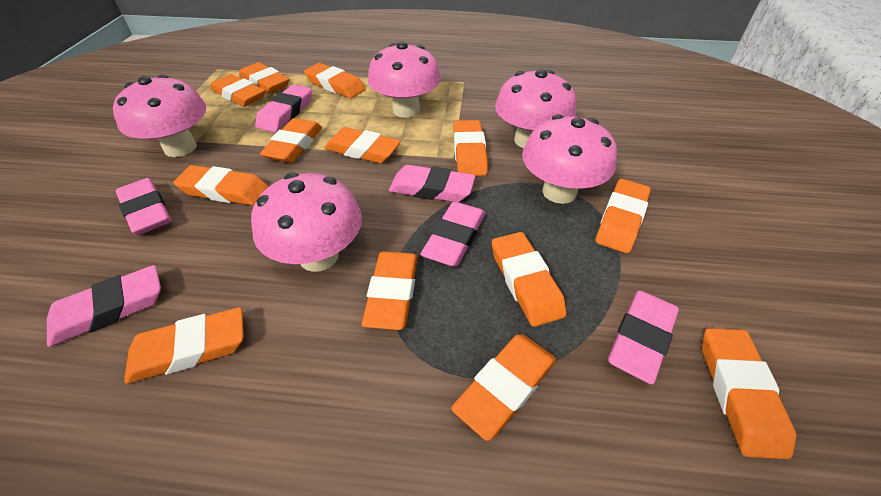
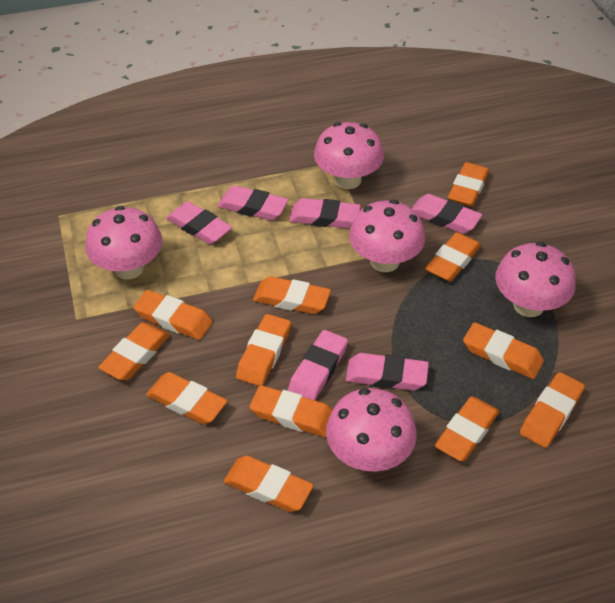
orange eraser: 13 -> 12

